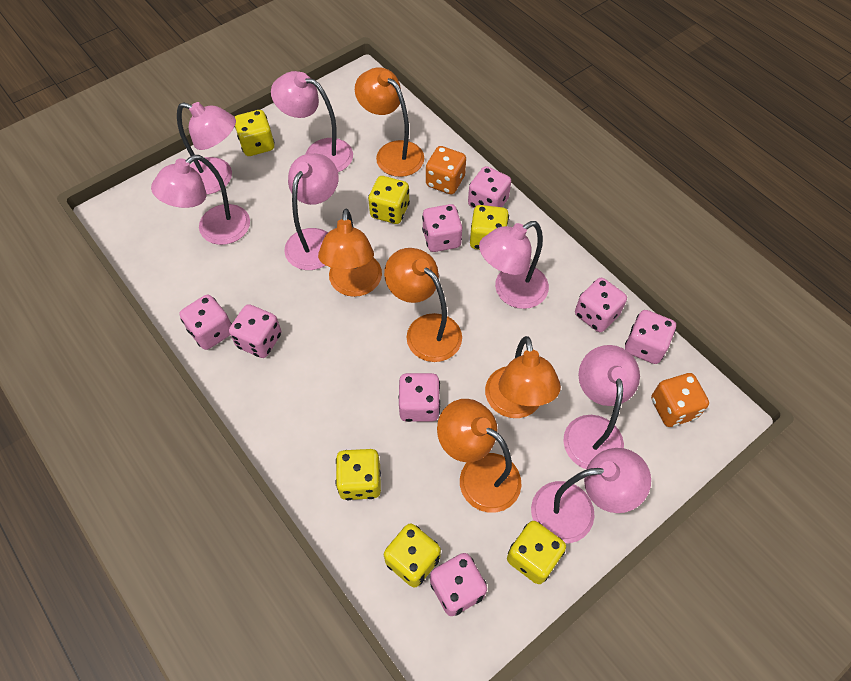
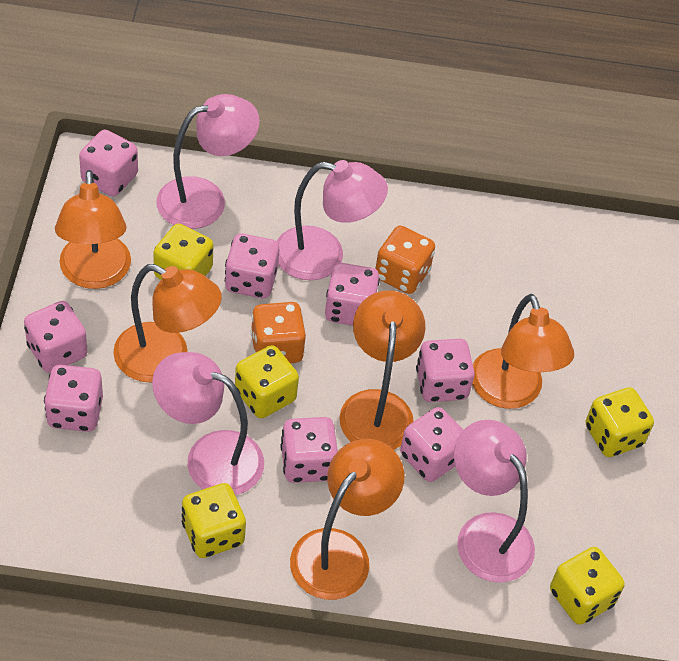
pink lamp: 7 -> 4
yellow dice: 6 -> 5

